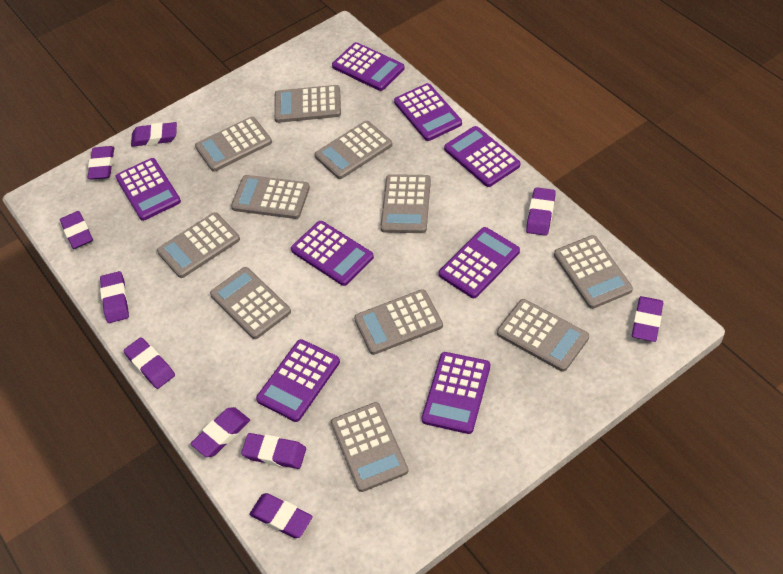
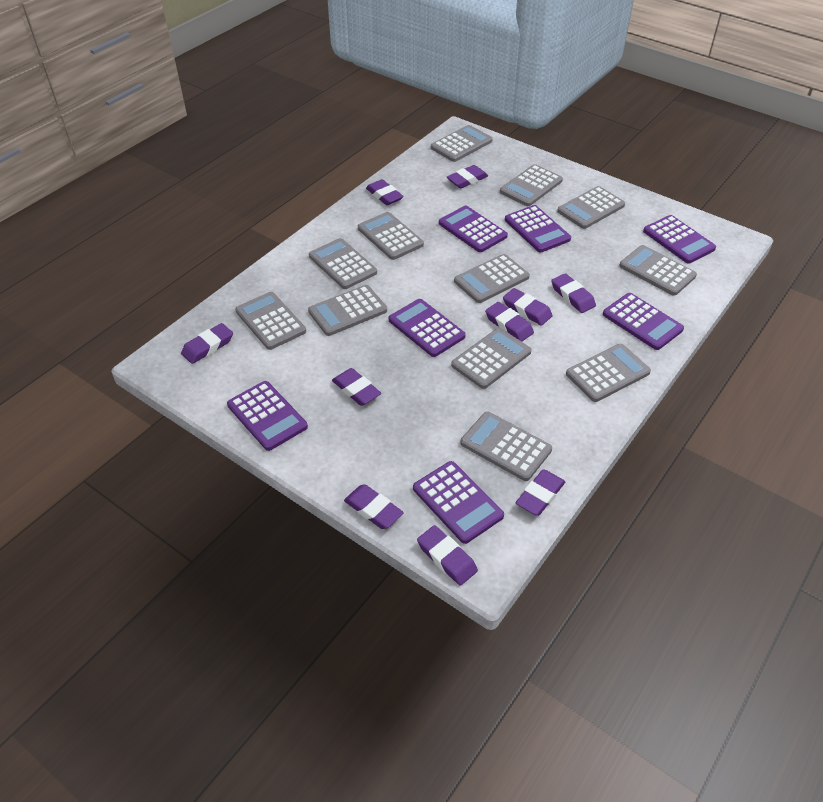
grey calculator: 11 -> 12
purple calculator: 8 -> 7

